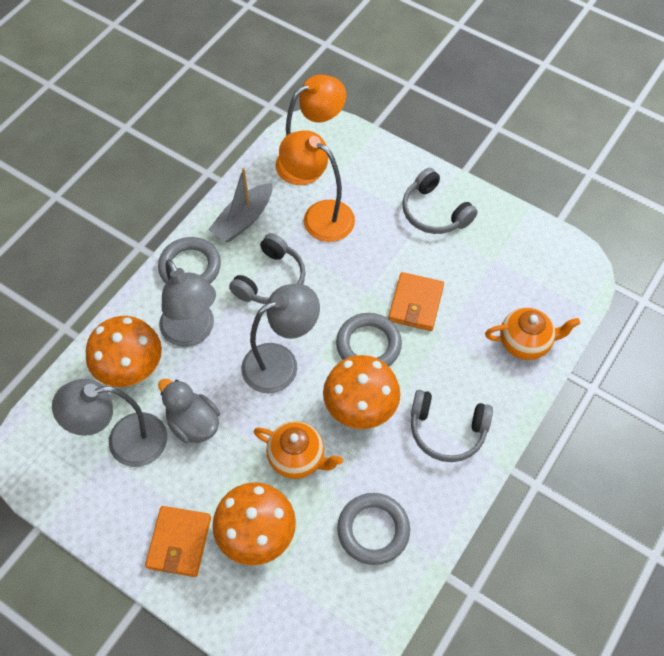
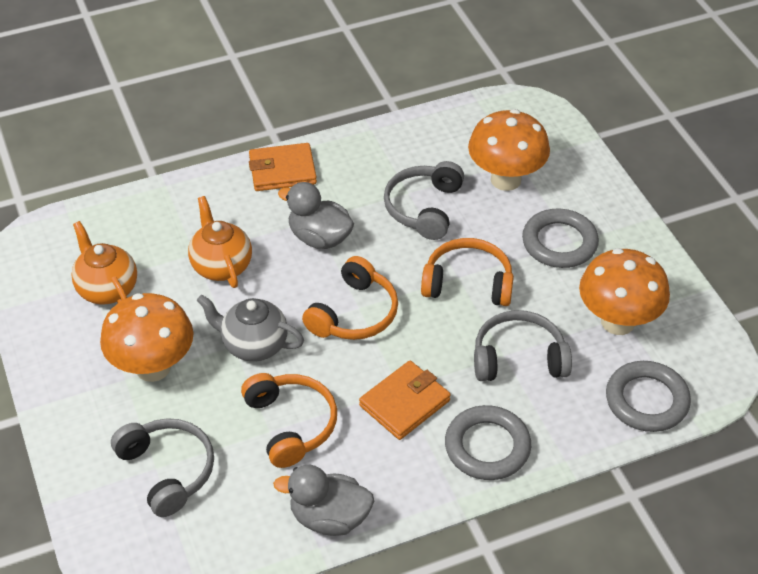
grey boat: 1 -> 0
grey duck: 1 -> 2
grey lamp: 3 -> 0
grey teapot: 0 -> 1
orange headphones: 0 -> 3
orange lamp: 2 -> 0

